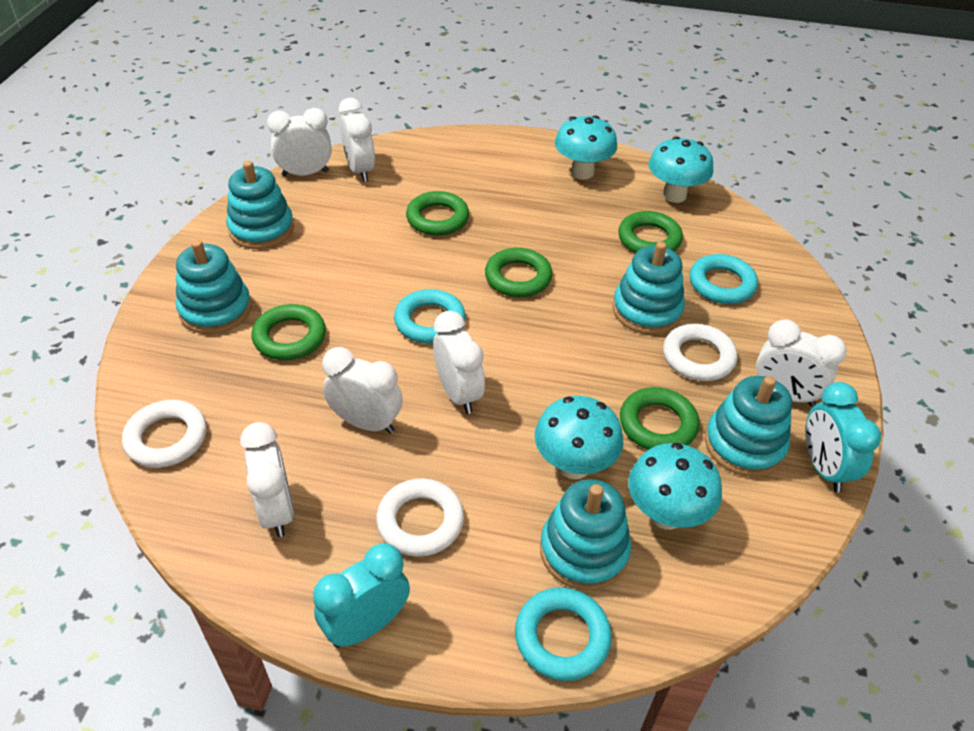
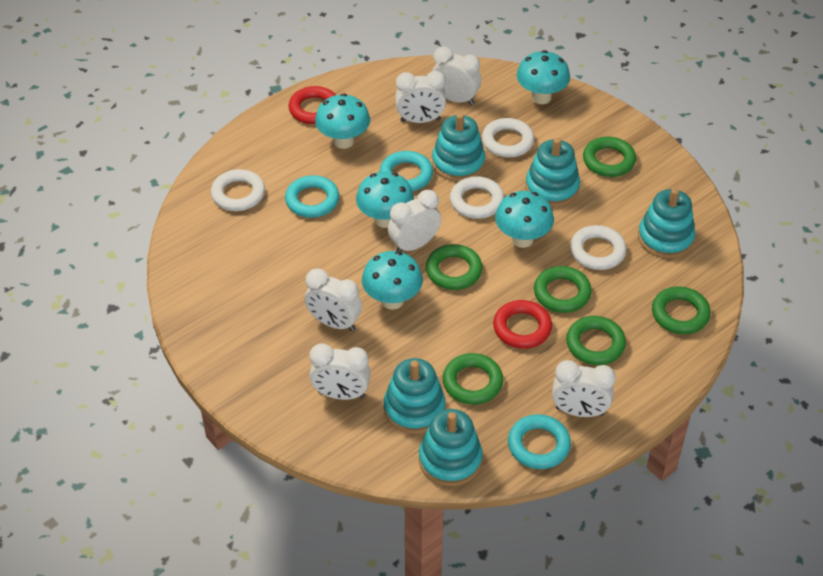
green ring: 5 -> 6
red ring: 0 -> 2
turquoise clock: 2 -> 0
turquoise mushroom: 4 -> 5
white ring: 3 -> 4

